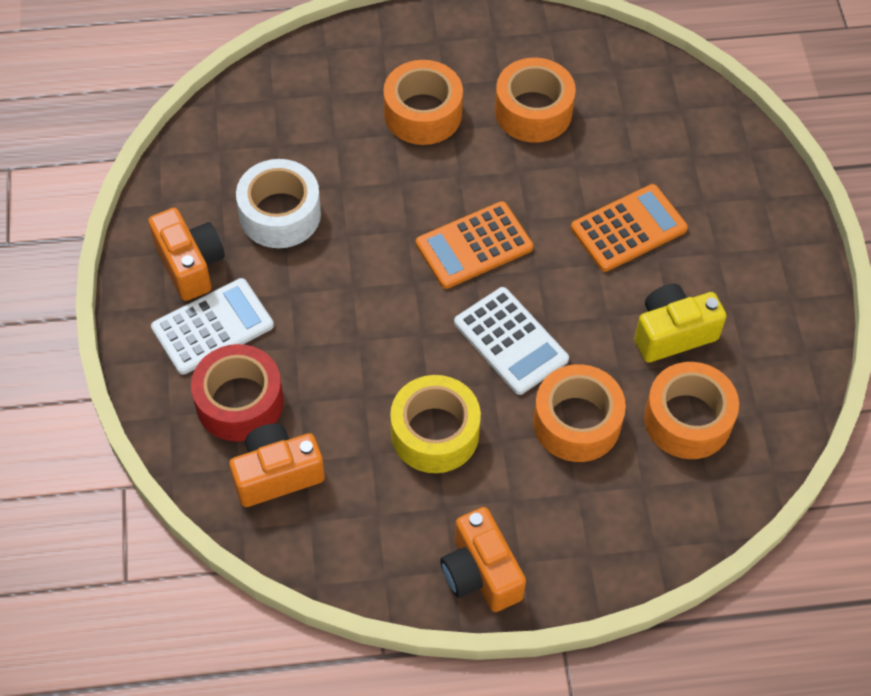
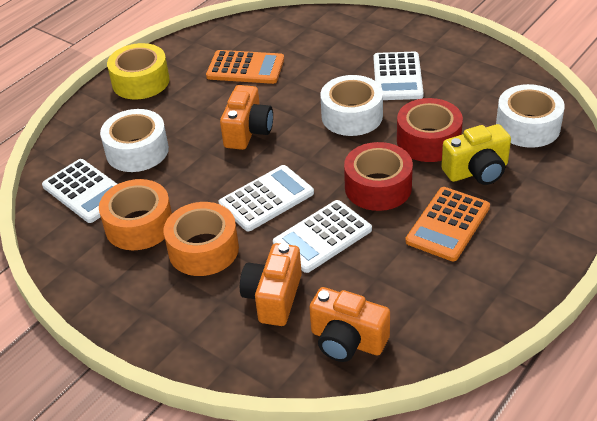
orange tape: 4 -> 2
red tape: 1 -> 2
white calculator: 2 -> 4
white tape: 1 -> 3

